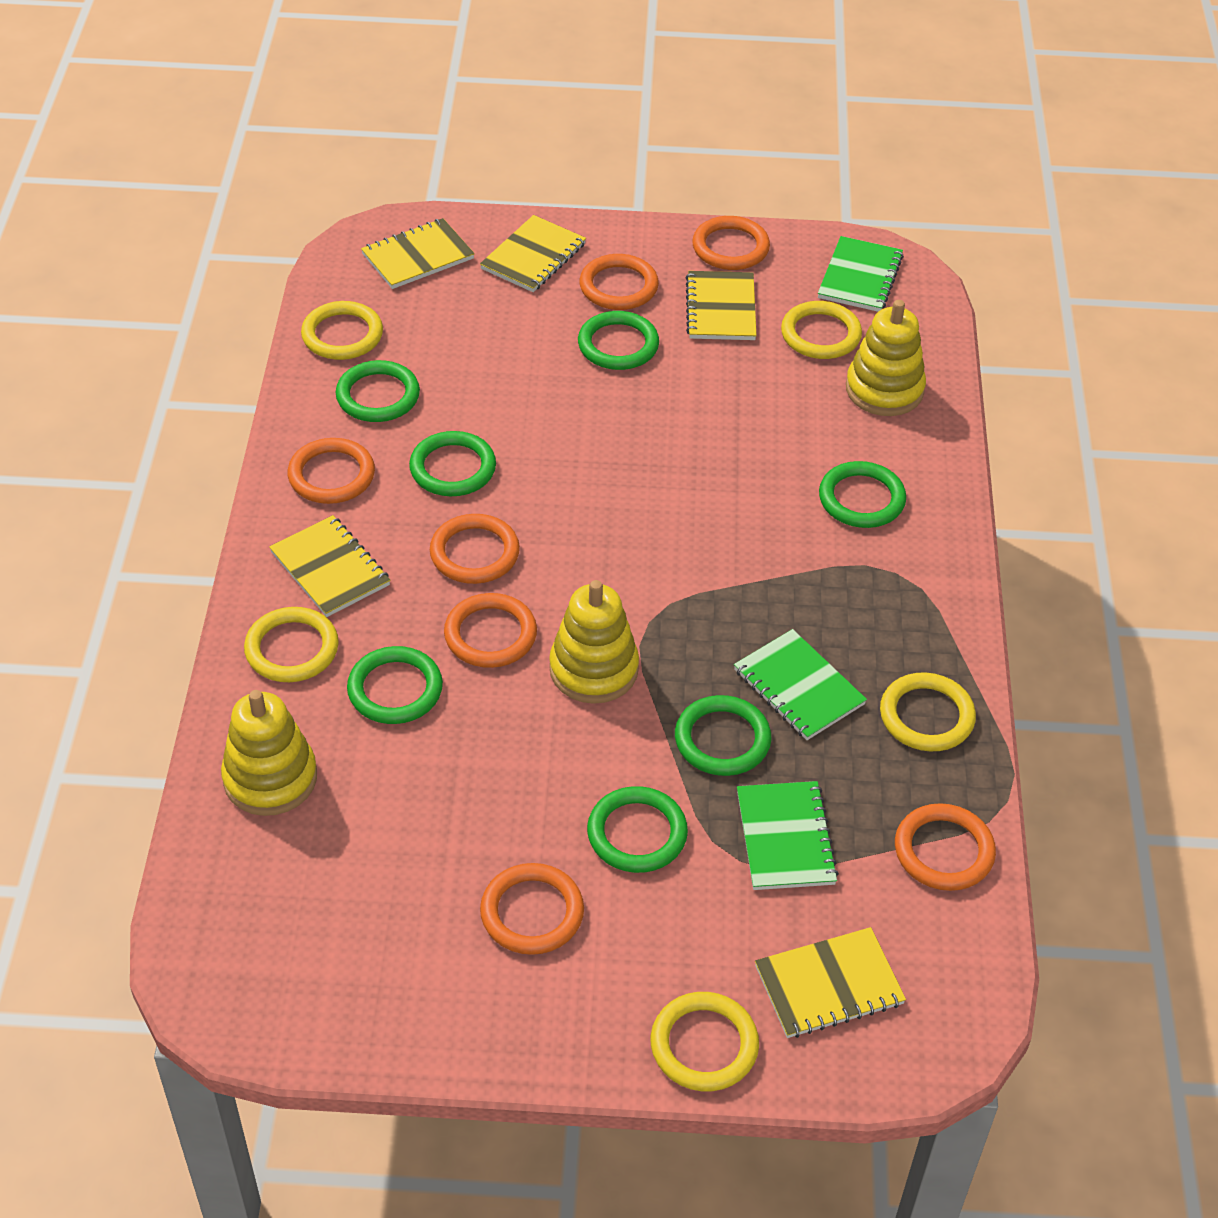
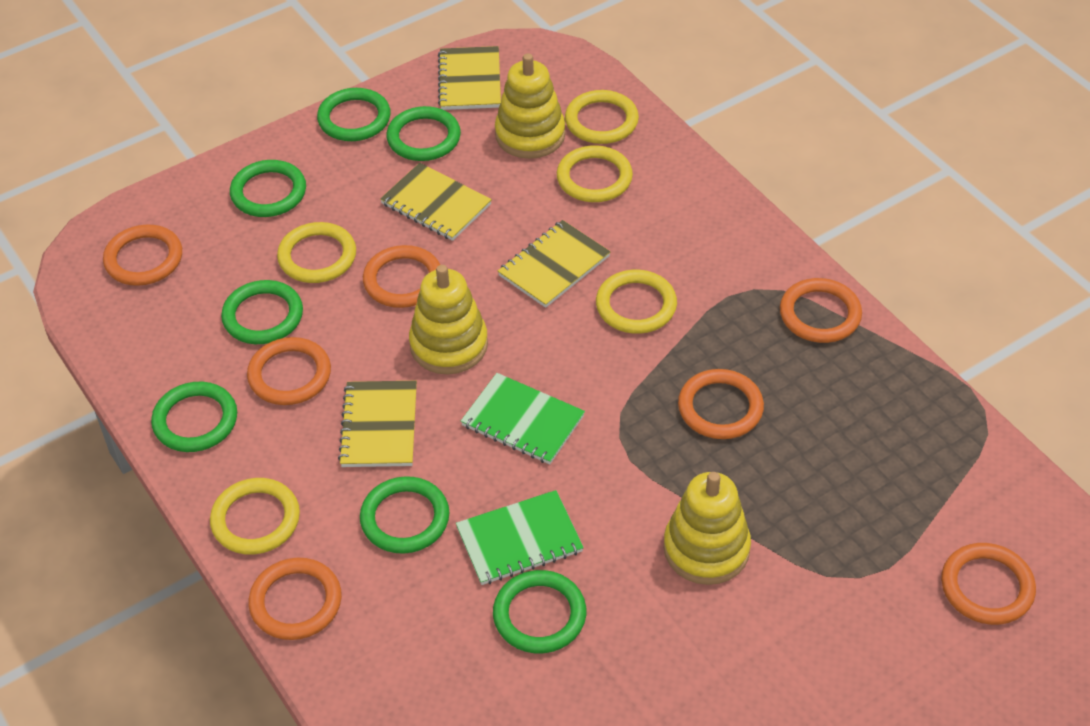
green notebook: 3 -> 2
yellow notebook: 5 -> 4

